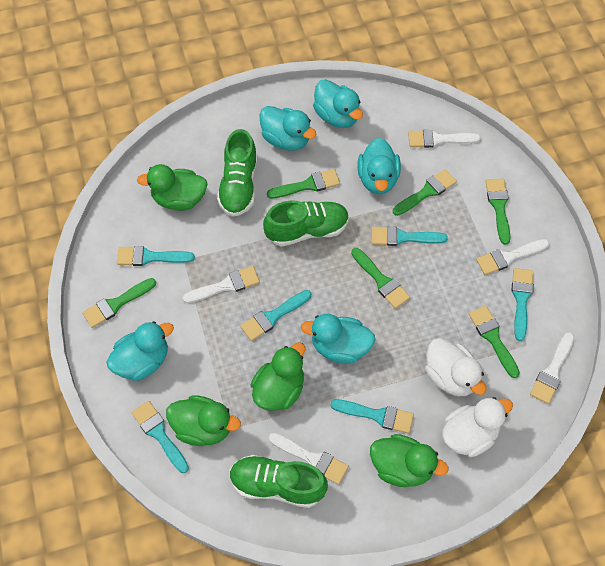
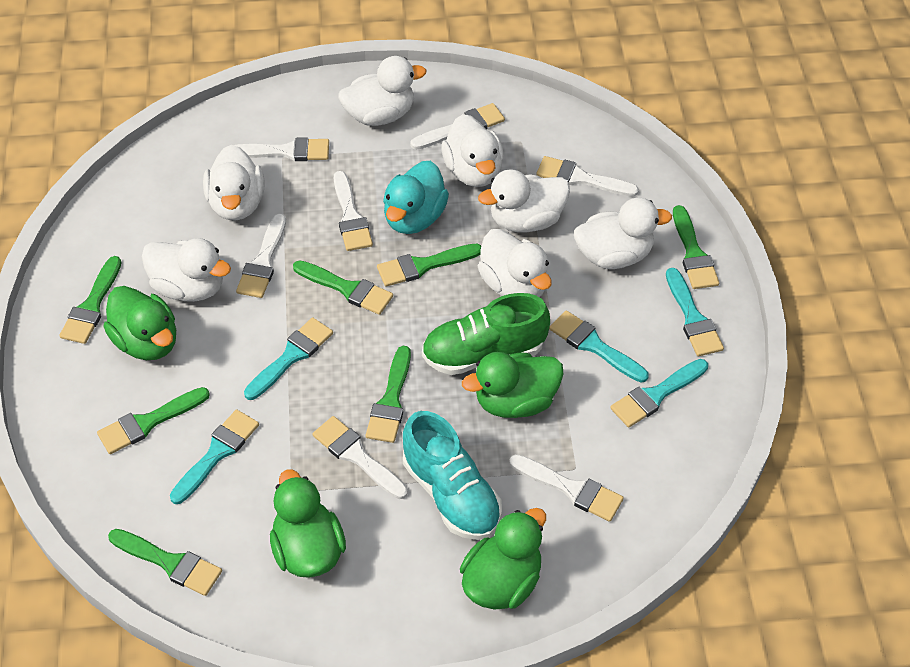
green brush: 6 -> 7
green shoe: 3 -> 1
turquoise brush: 6 -> 5
turquoise duck: 5 -> 1
turquoise shoe: 0 -> 1
white brush: 5 -> 7
white duck: 2 -> 7

